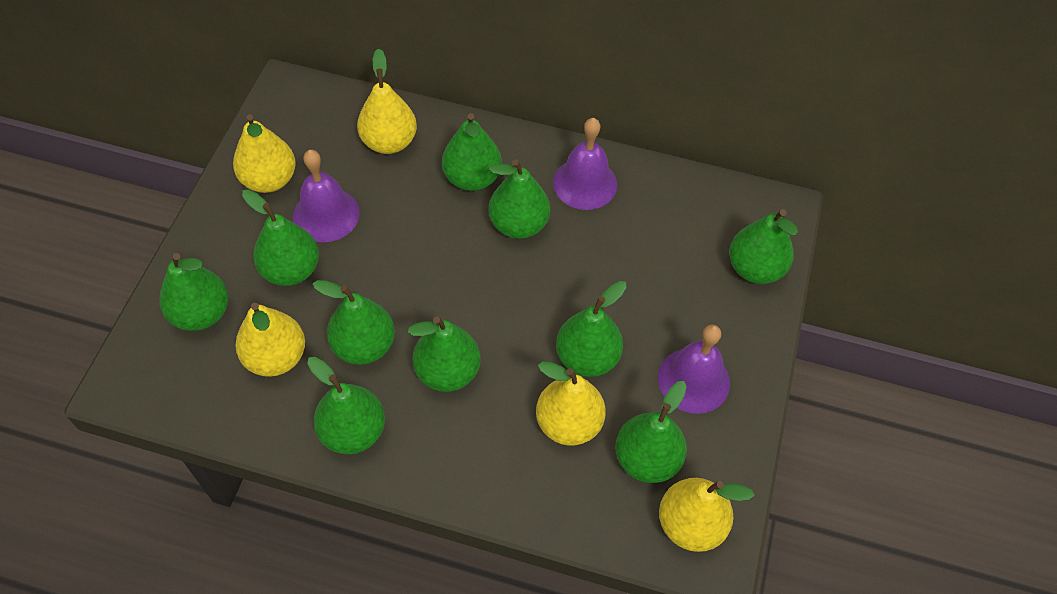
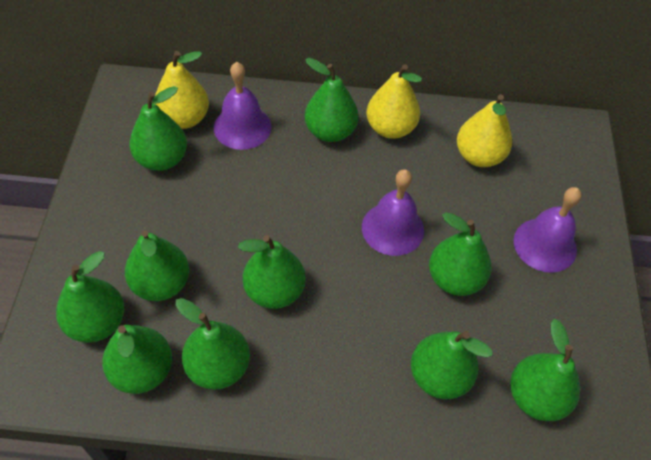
yellow pear: 5 -> 3

